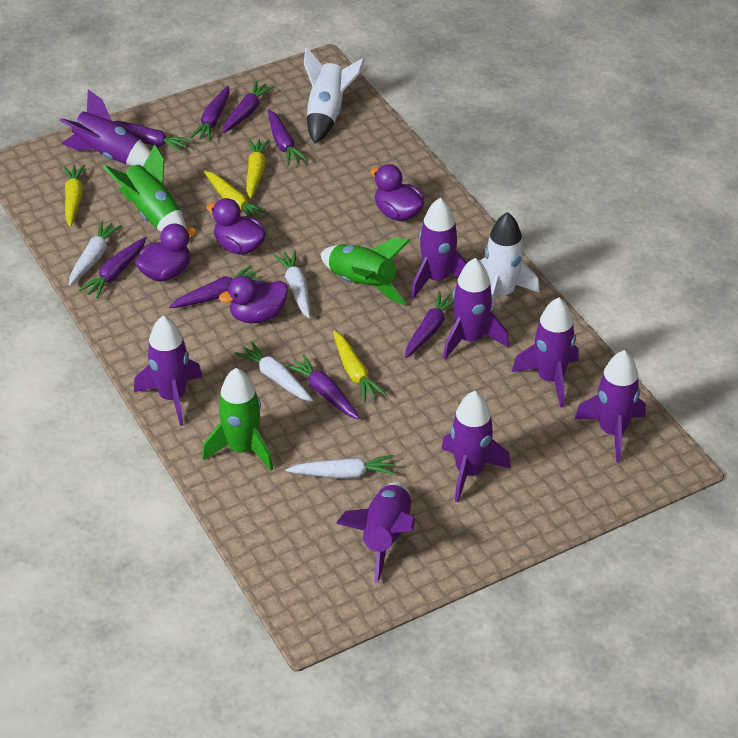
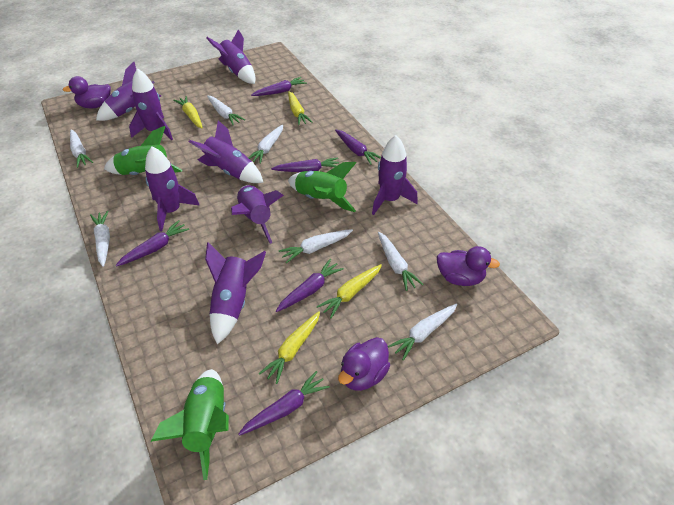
purple carrot: 8 -> 6
purple duck: 4 -> 3
white carrot: 4 -> 7
white rocket: 2 -> 0

